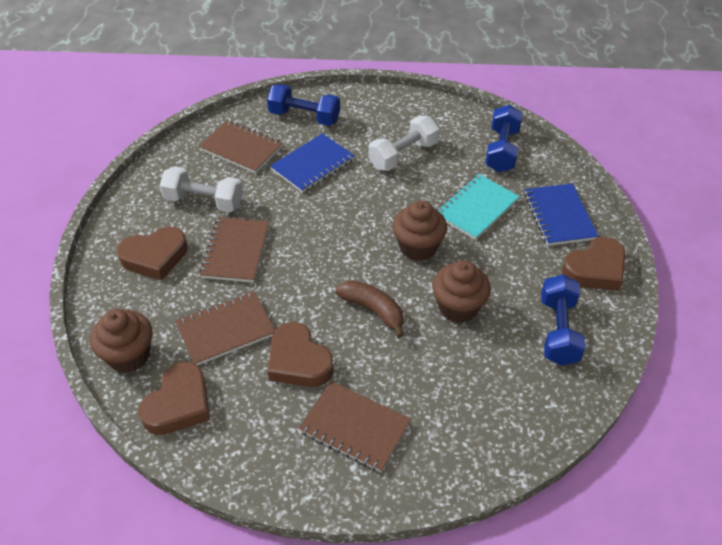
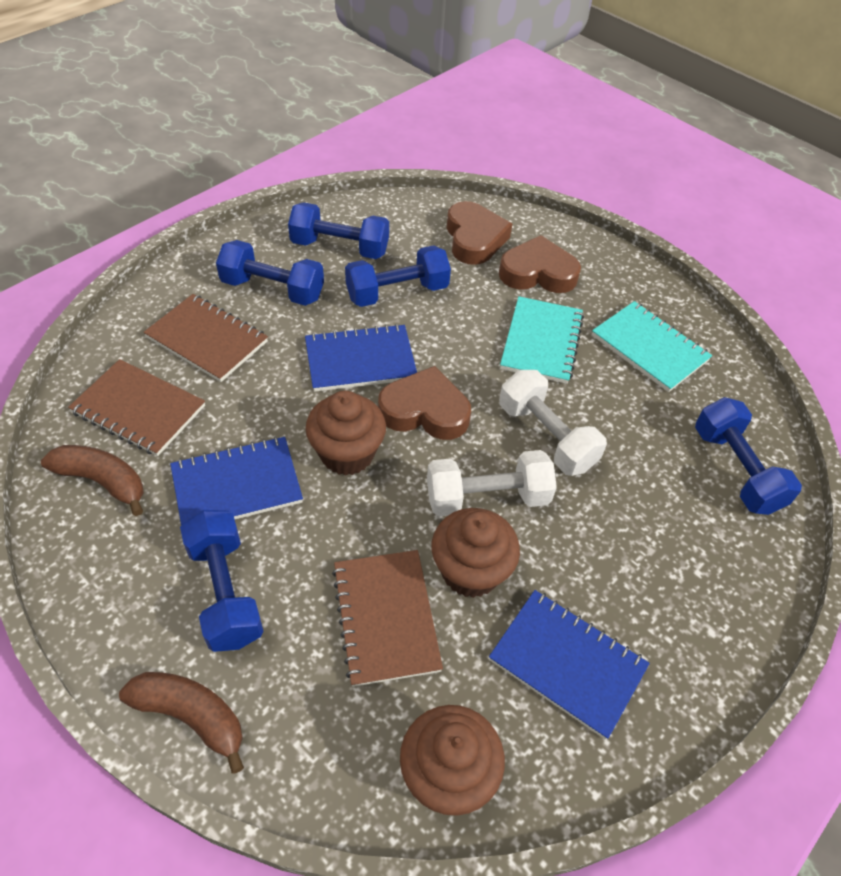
blue dumbbell: 3 -> 5
blue notebook: 2 -> 3
brown banana: 1 -> 2
brown heart: 4 -> 3
brown notebook: 4 -> 3
turquoise notebook: 1 -> 2

